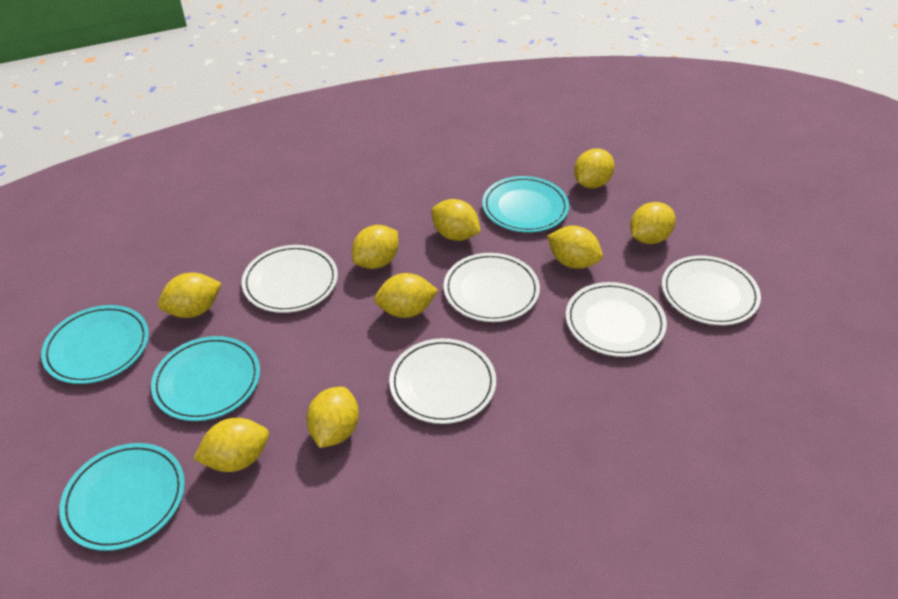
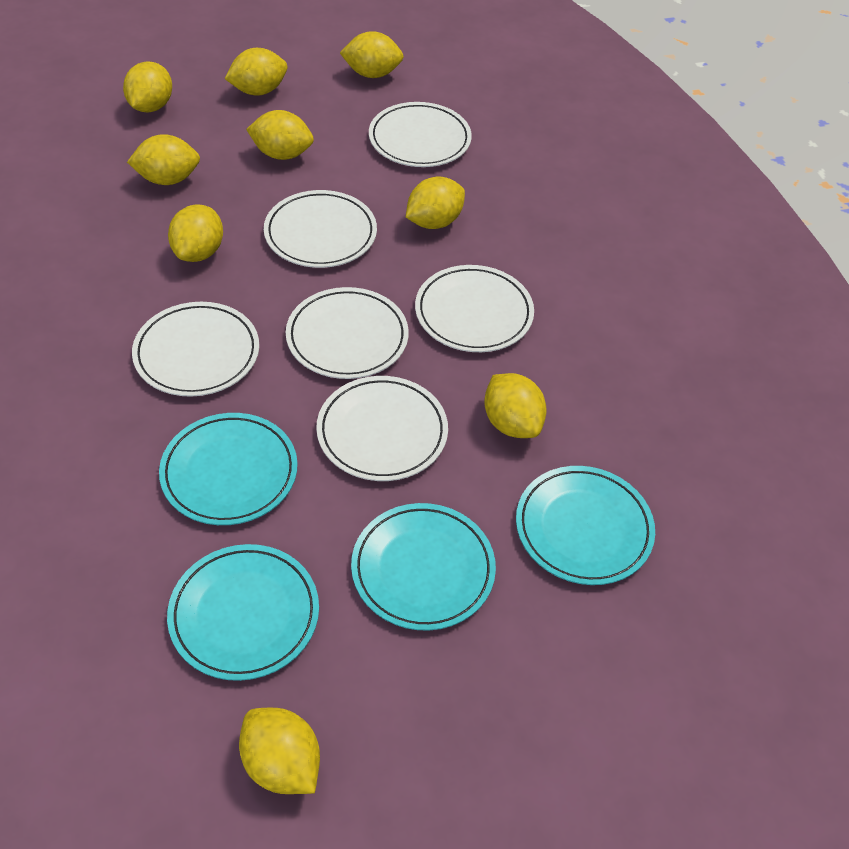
white plate: 5 -> 6

